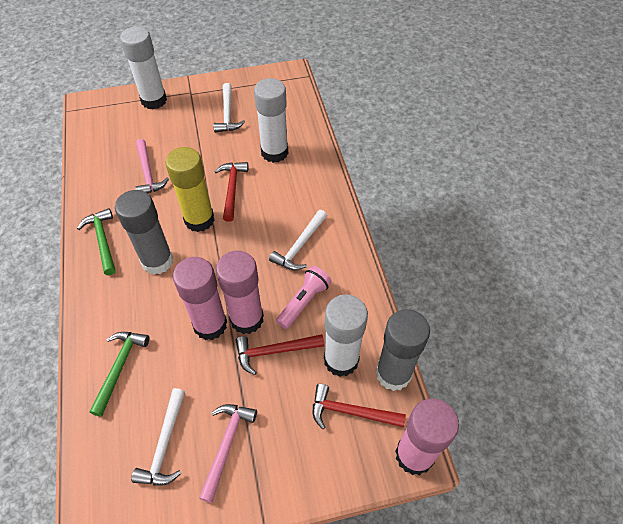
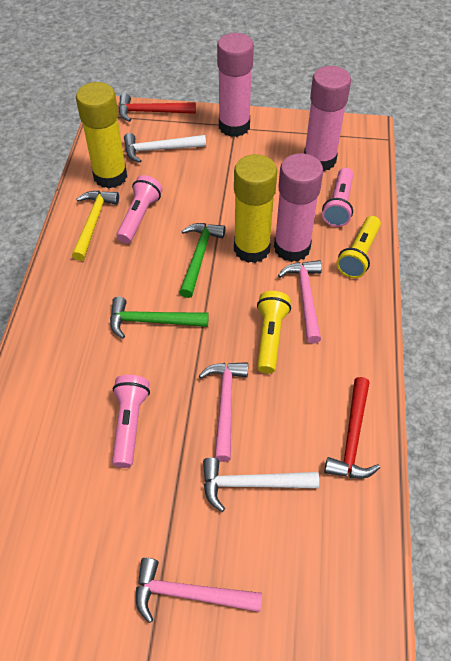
grey glue stick: 2 -> 0
pink flashlight: 1 -> 3
pink hammer: 2 -> 3
red hammer: 3 -> 2
white glue stick: 3 -> 0
white hammer: 3 -> 2
yellow flashlight: 0 -> 2
yellow glue stick: 1 -> 2
yellow hammer: 0 -> 1

